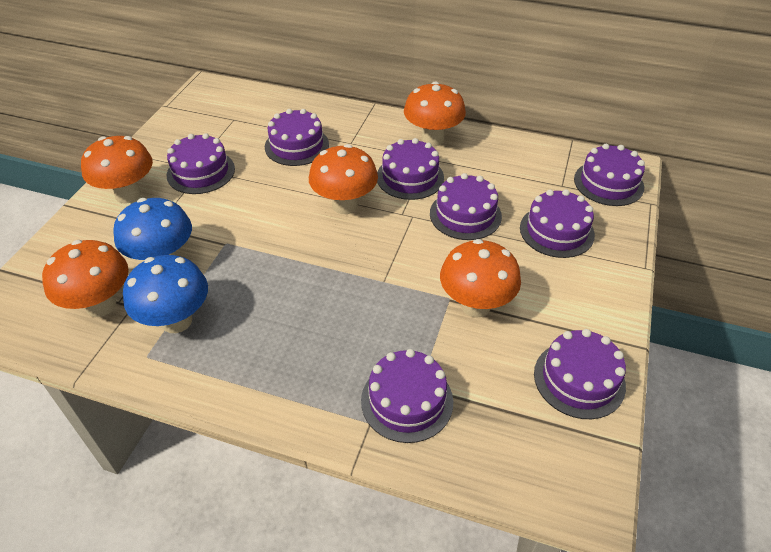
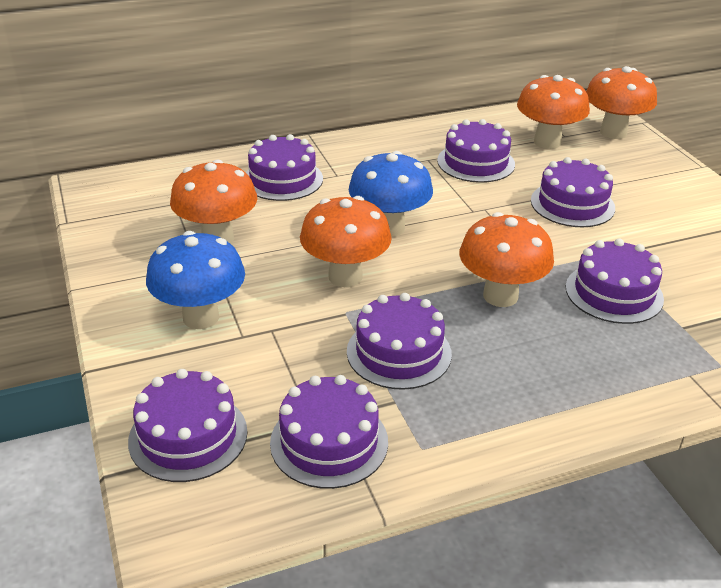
purple cake: 8 -> 7

